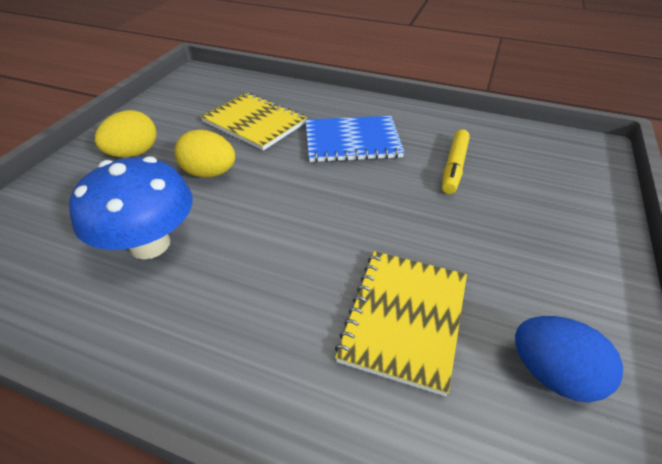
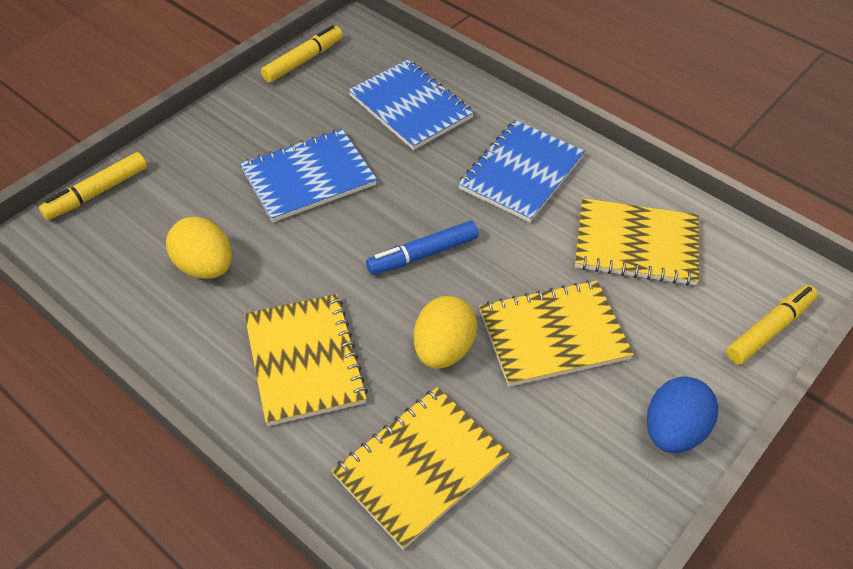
blue marker: 0 -> 1
blue mushroom: 1 -> 0
blue notebook: 1 -> 3
yellow marker: 1 -> 3
yellow notebook: 2 -> 4

